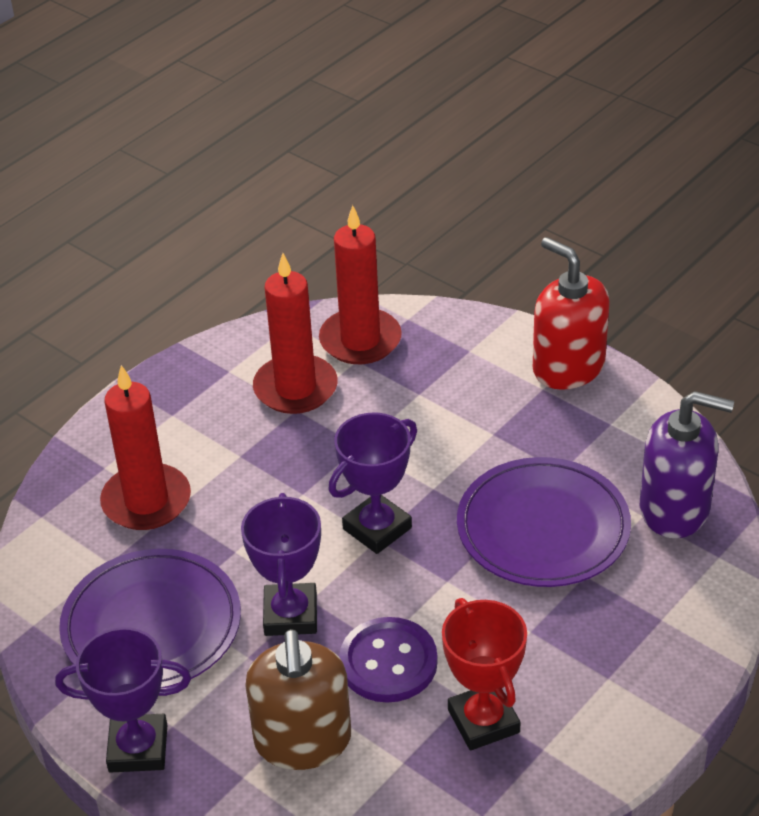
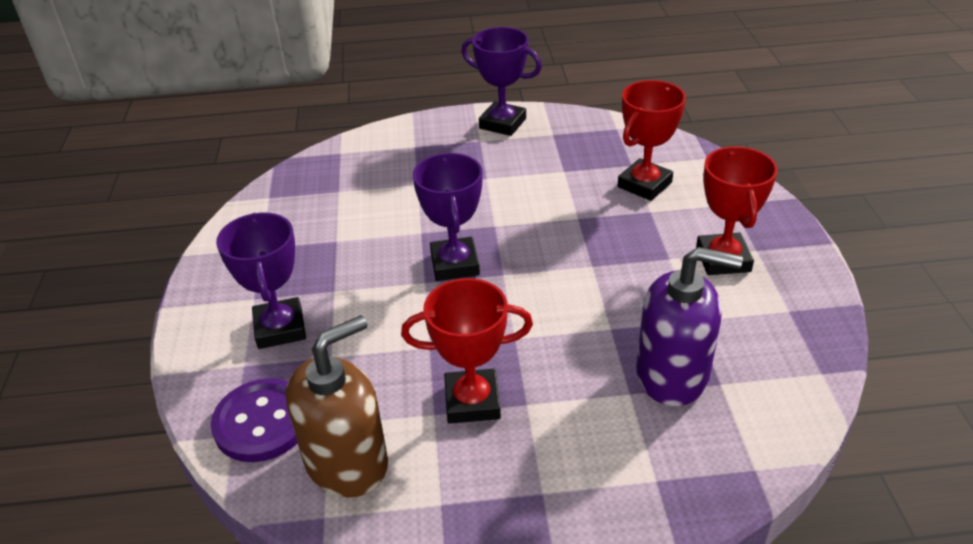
purple plate: 2 -> 0
red candle: 3 -> 0
red soap dispenser: 1 -> 0
red trophy: 1 -> 3

